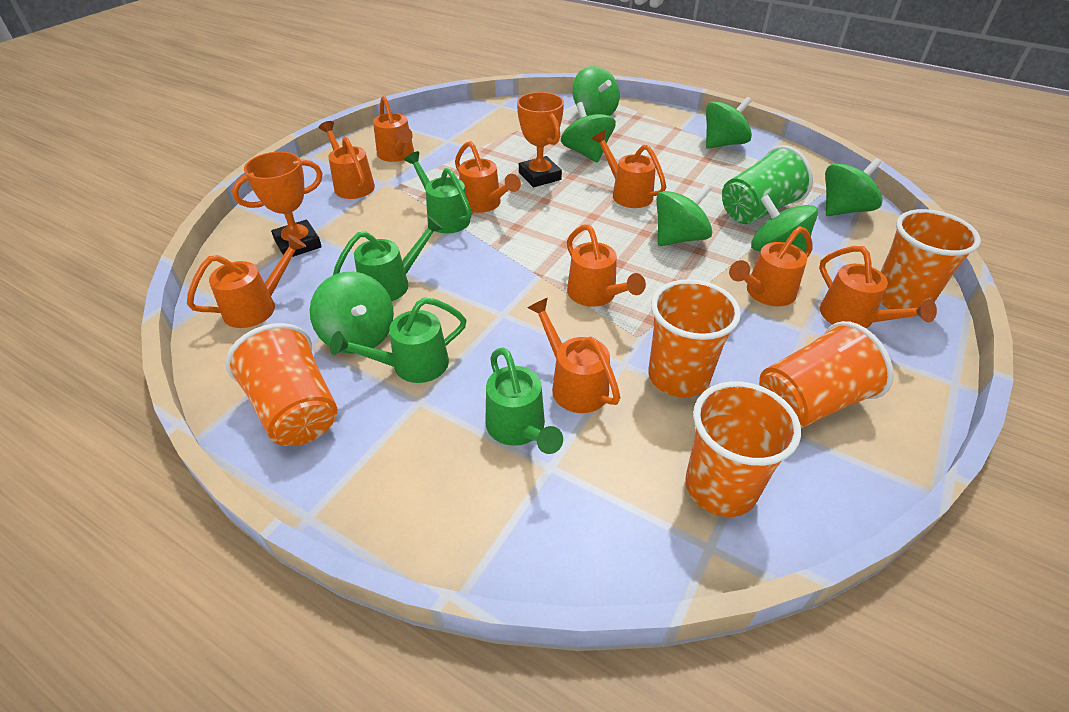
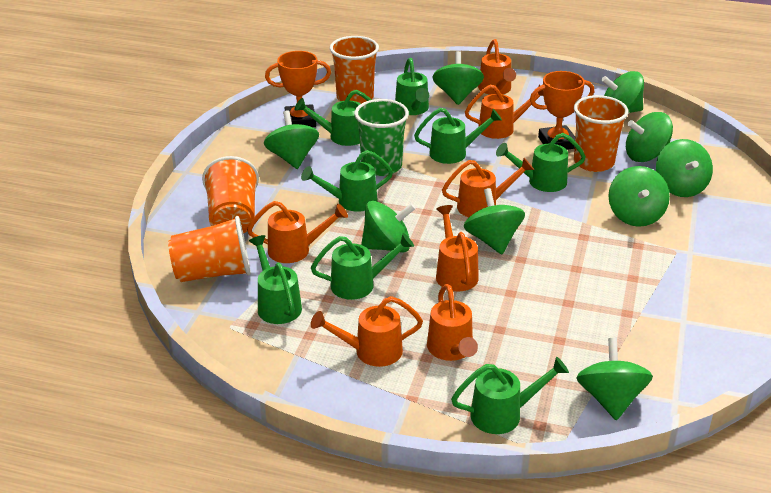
green spinning top: 7 -> 9
green watering can: 4 -> 8
orange cup: 5 -> 4
orange watering can: 9 -> 7

